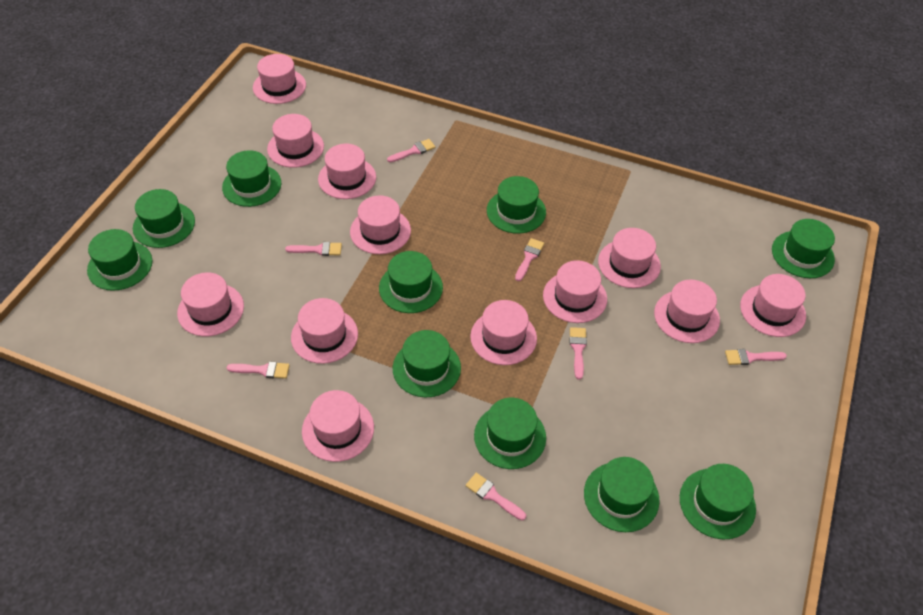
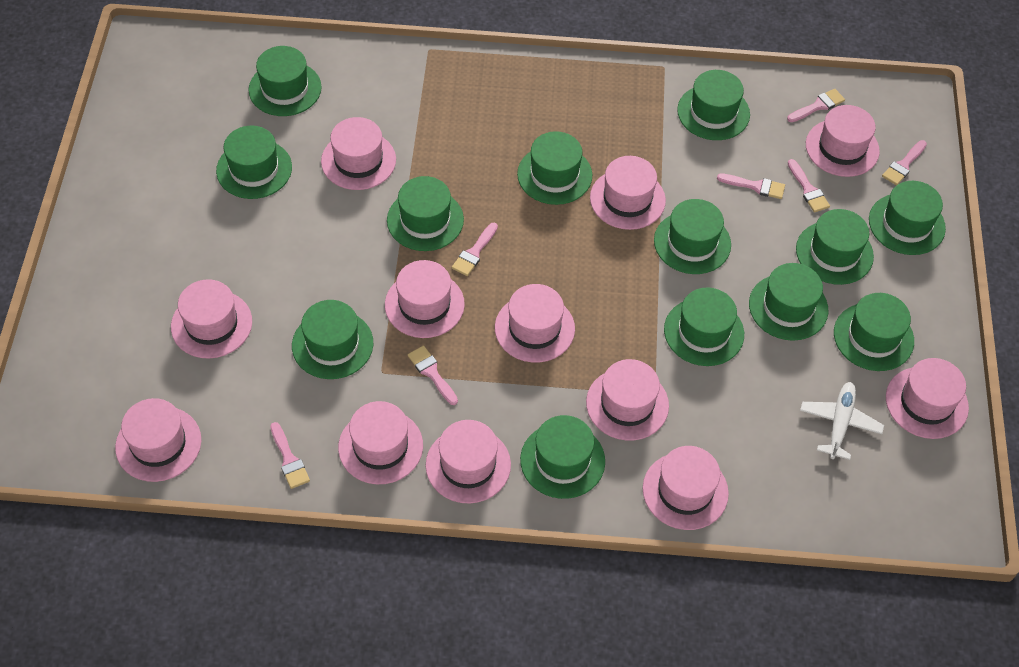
green hat: 10 -> 13
white plane: 0 -> 1

